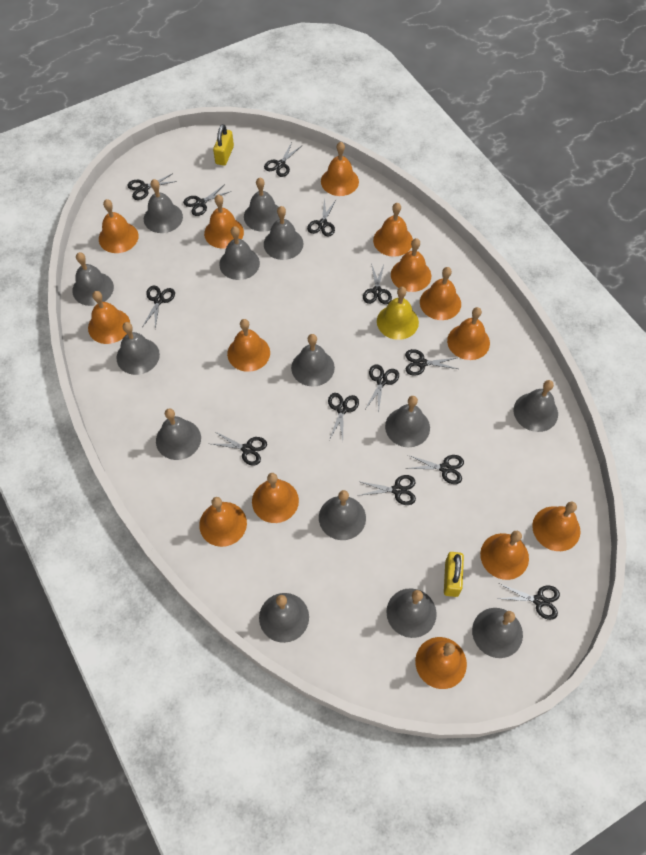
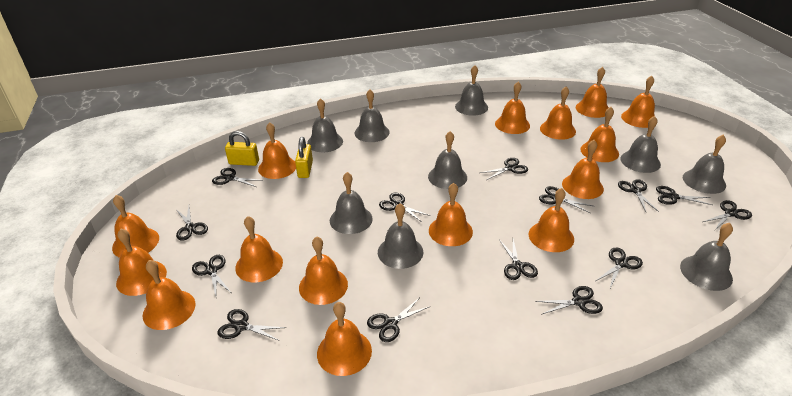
black scissors: 13 -> 14
grey bell: 14 -> 9
orange bell: 14 -> 15
yellow bell: 1 -> 0

